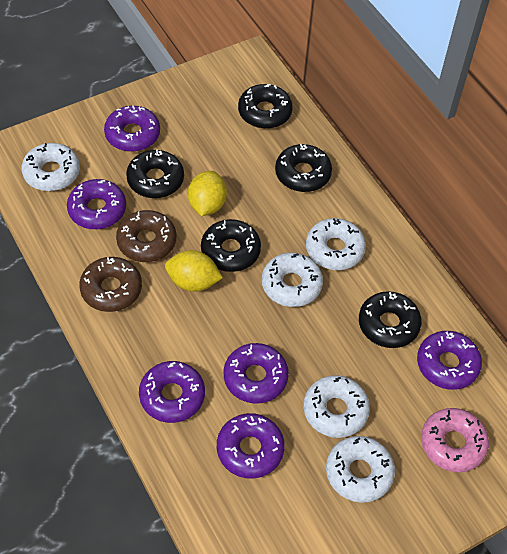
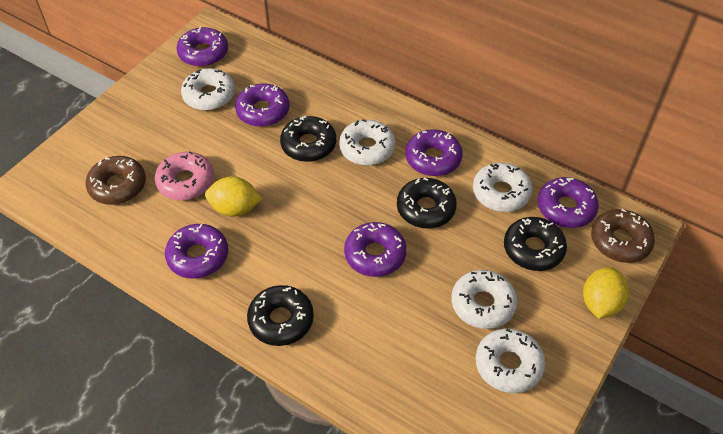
black donut: 5 -> 4

